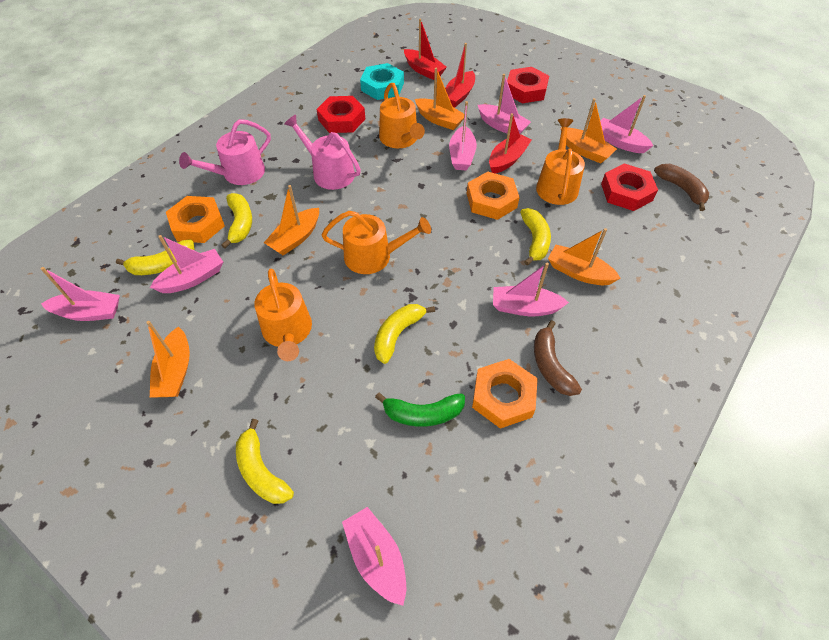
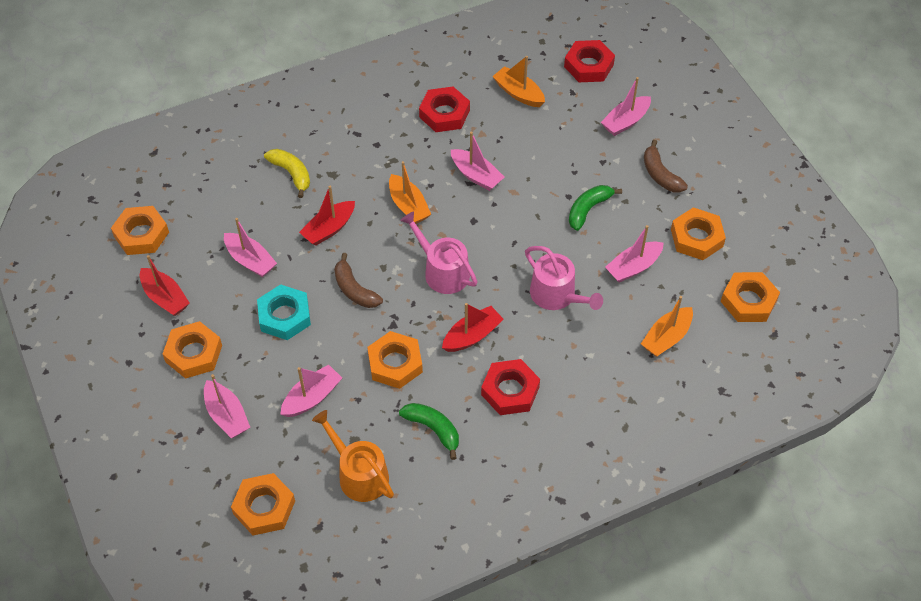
green banana: 1 -> 2
orange boat: 5 -> 3
orange nut: 3 -> 6
orange watering can: 4 -> 1
pink boat: 7 -> 6
yellow banana: 5 -> 1

